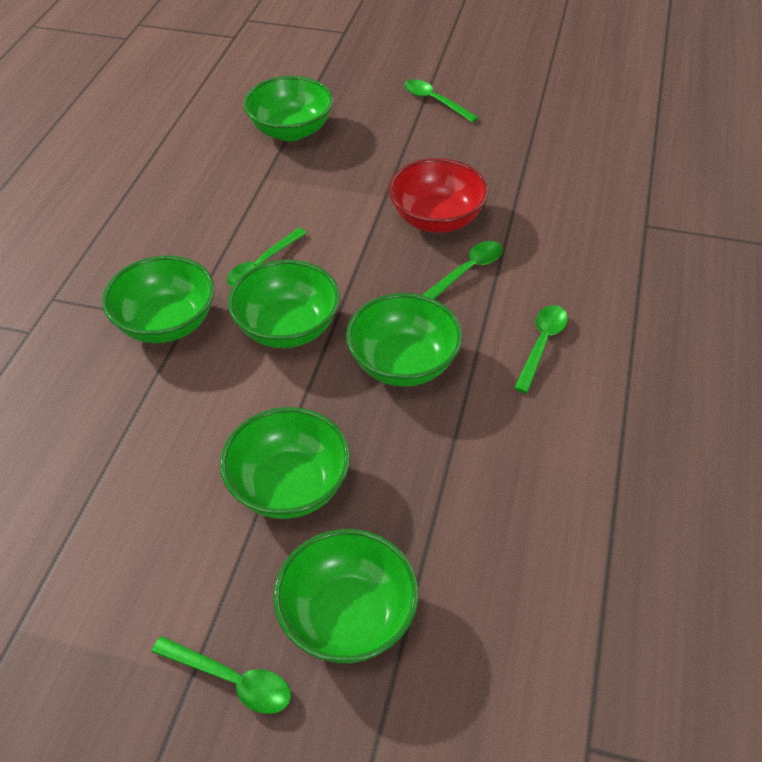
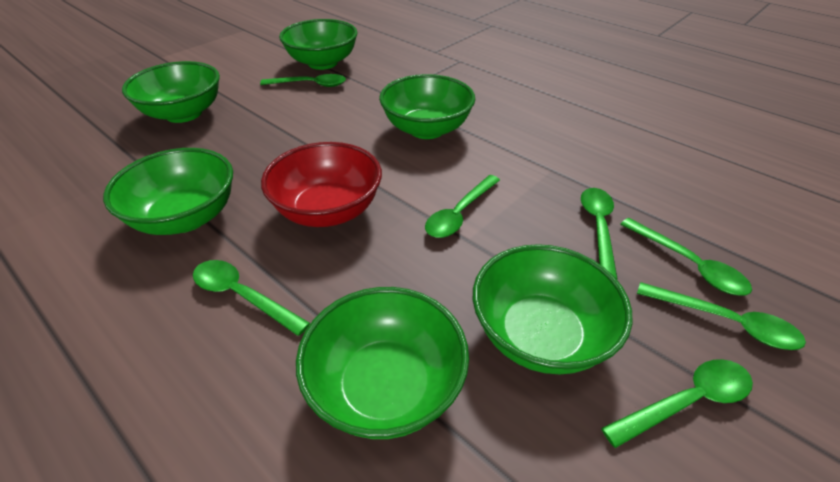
green spoon: 5 -> 7

